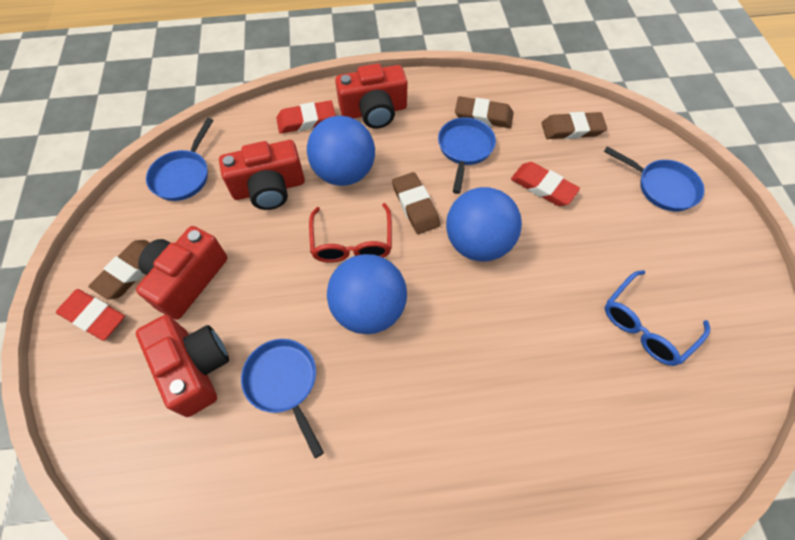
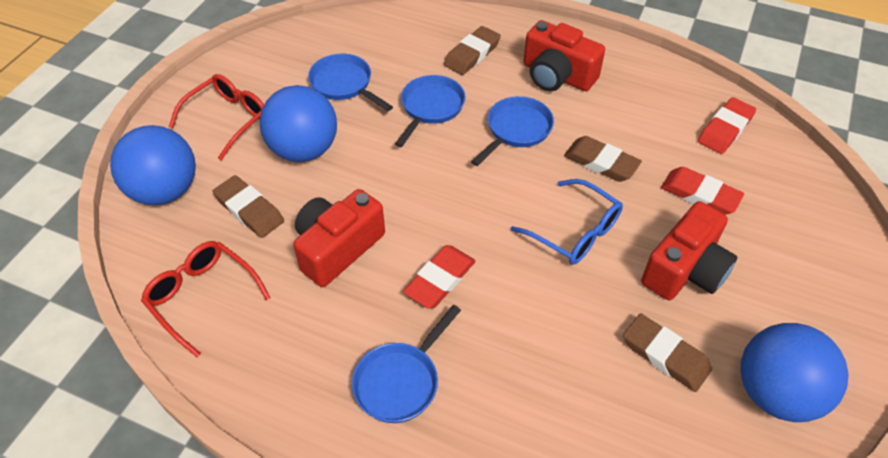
red camera: 4 -> 3
red glasses: 1 -> 2

